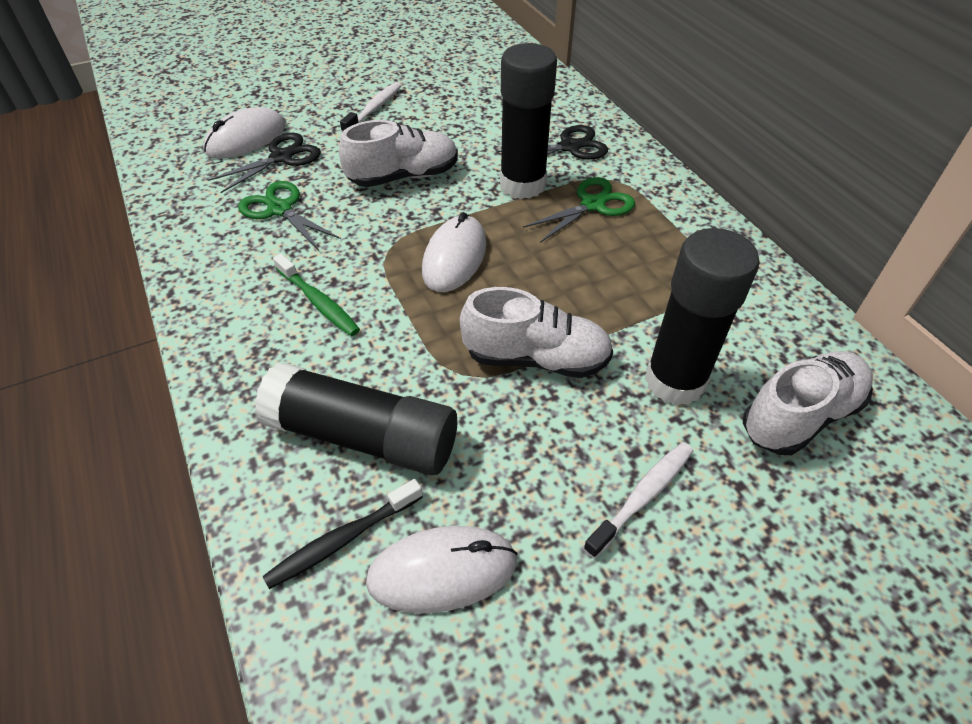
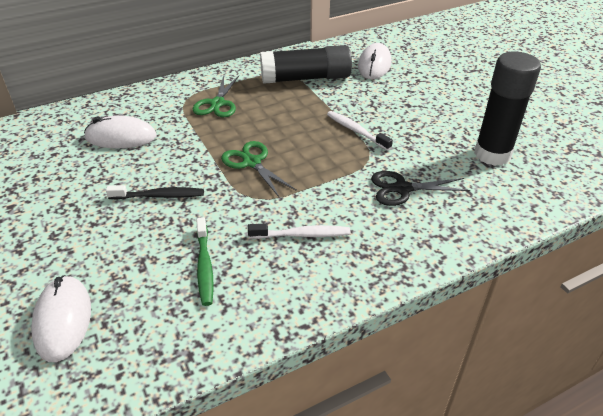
black glue stick: 3 -> 2
black scissors: 2 -> 1
white shoe: 3 -> 0

